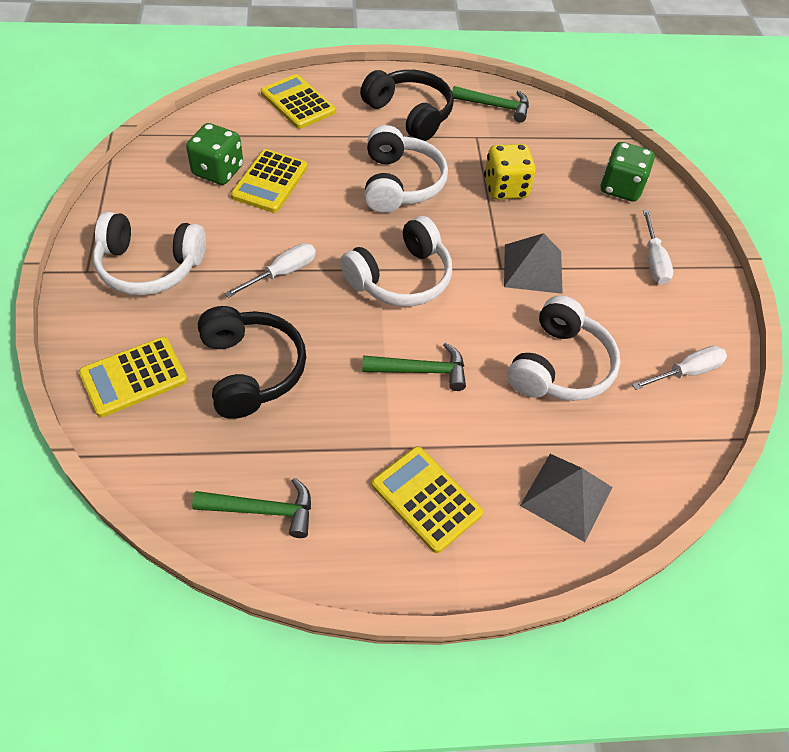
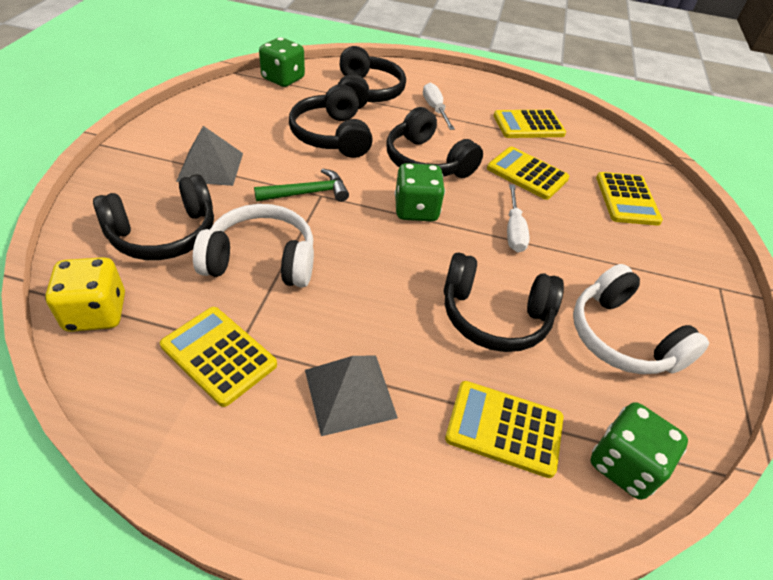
black headphones: 2 -> 5
green dice: 2 -> 3
green hammer: 3 -> 1
white headphones: 4 -> 2
white screwdriver: 3 -> 2
yellow calculator: 4 -> 5

